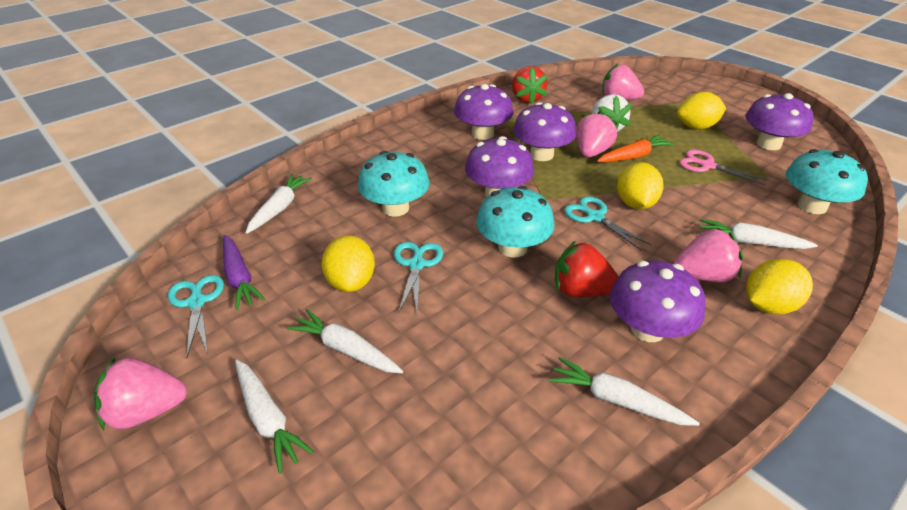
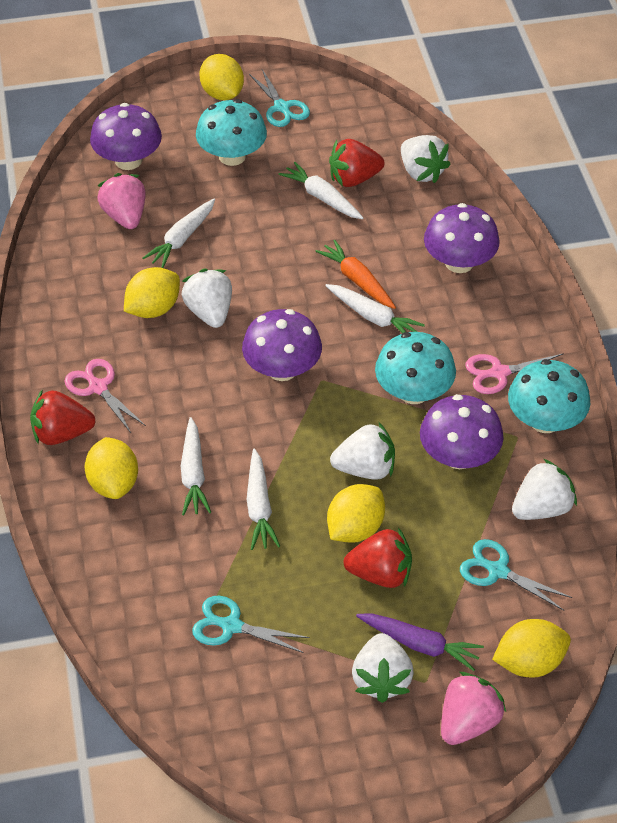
pink scissors: 1 -> 2
pink strawberry: 4 -> 2
purple mushroom: 5 -> 4
red strawberry: 2 -> 3
white strawberry: 1 -> 5
yellow lemon: 4 -> 5

